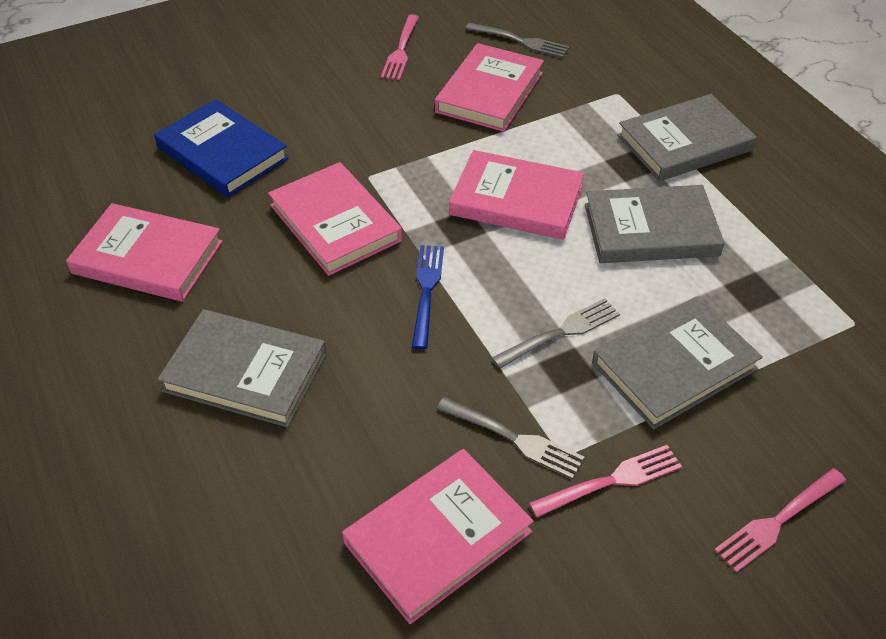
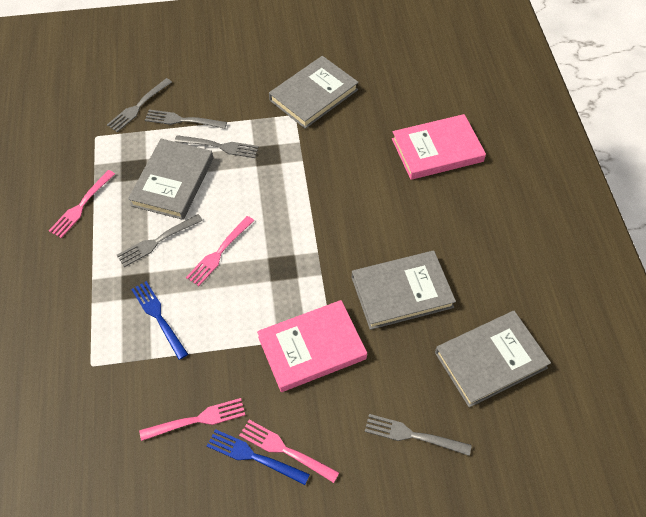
blue book: 1 -> 0
blue fork: 1 -> 2
grey fork: 3 -> 5
pink book: 5 -> 2
pink fork: 3 -> 4

